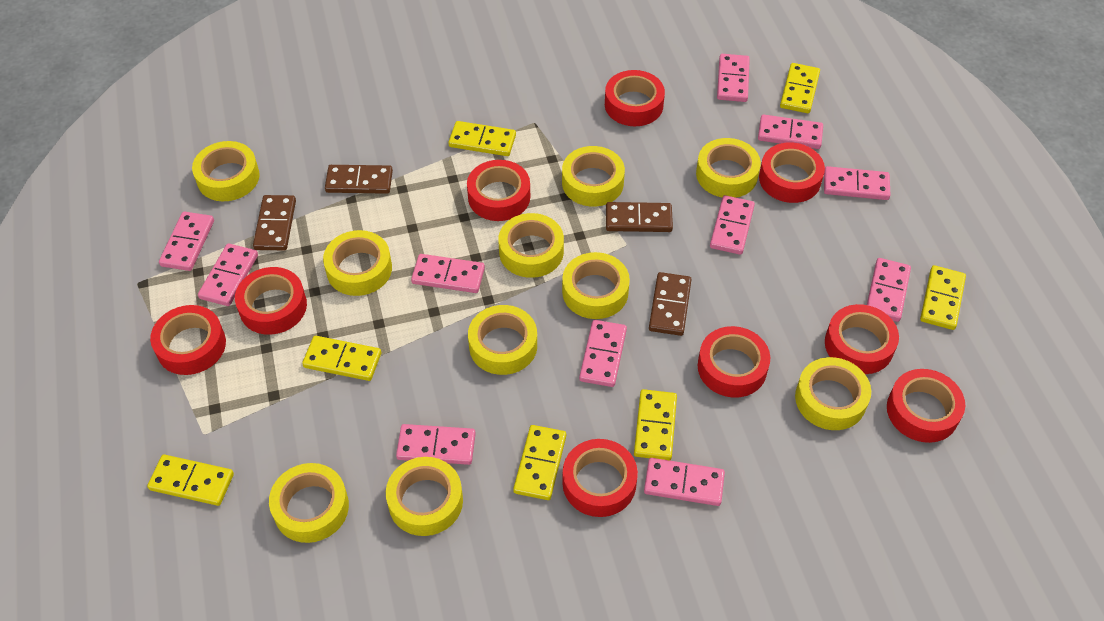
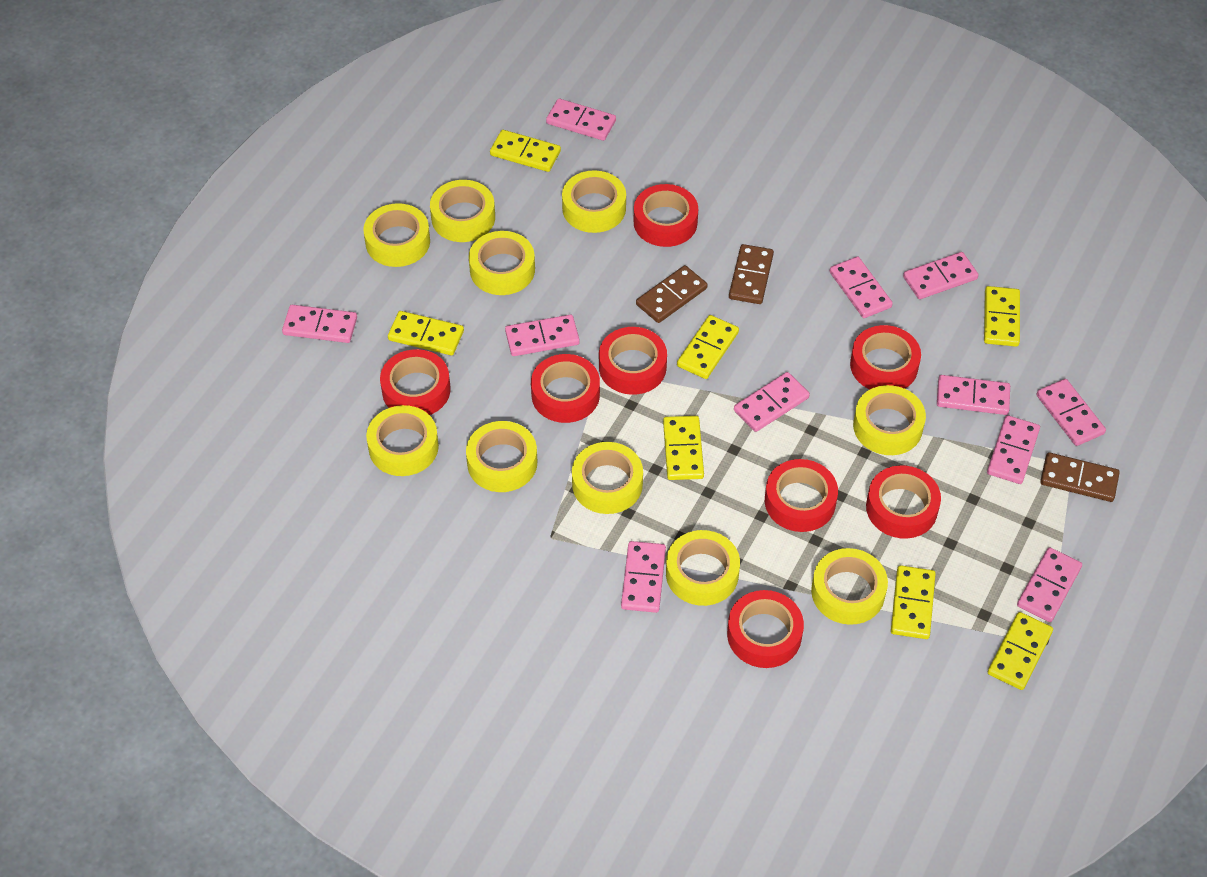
brown domino: 4 -> 3
red tape: 9 -> 8

